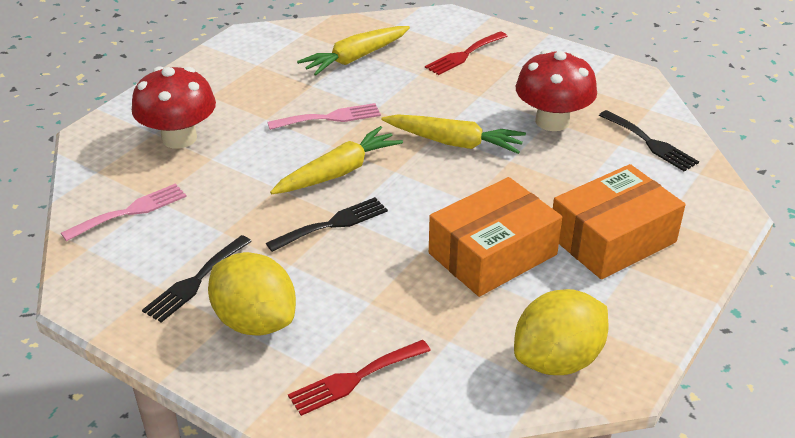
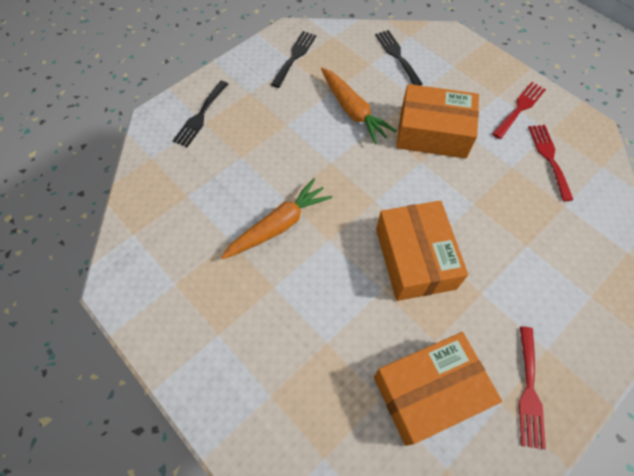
orange box: 2 -> 3
orange carrot: 0 -> 2
pink fork: 2 -> 0
red fork: 2 -> 3
red mushroom: 2 -> 0
yellow carrot: 3 -> 0
yellow lemon: 2 -> 0

